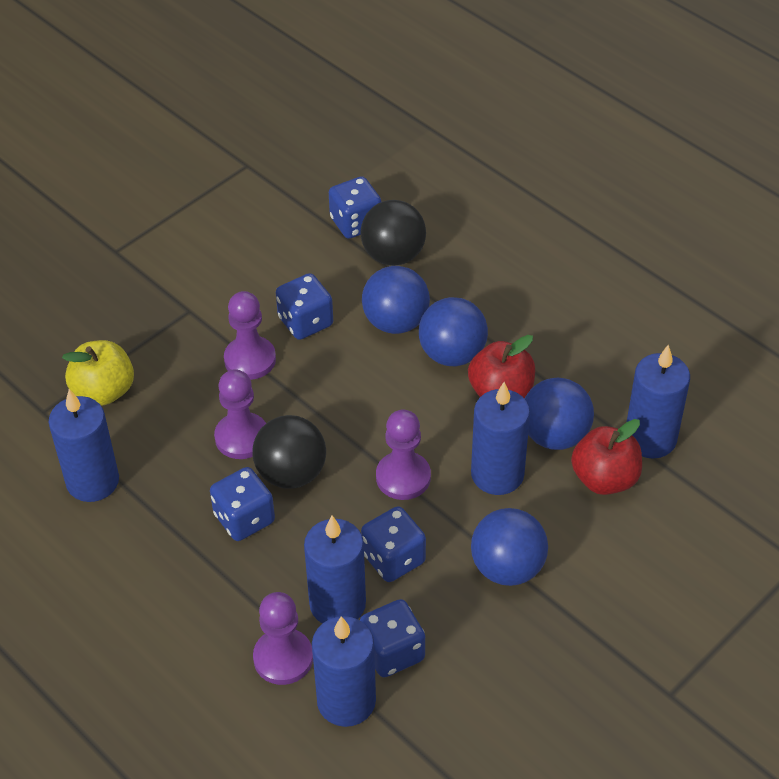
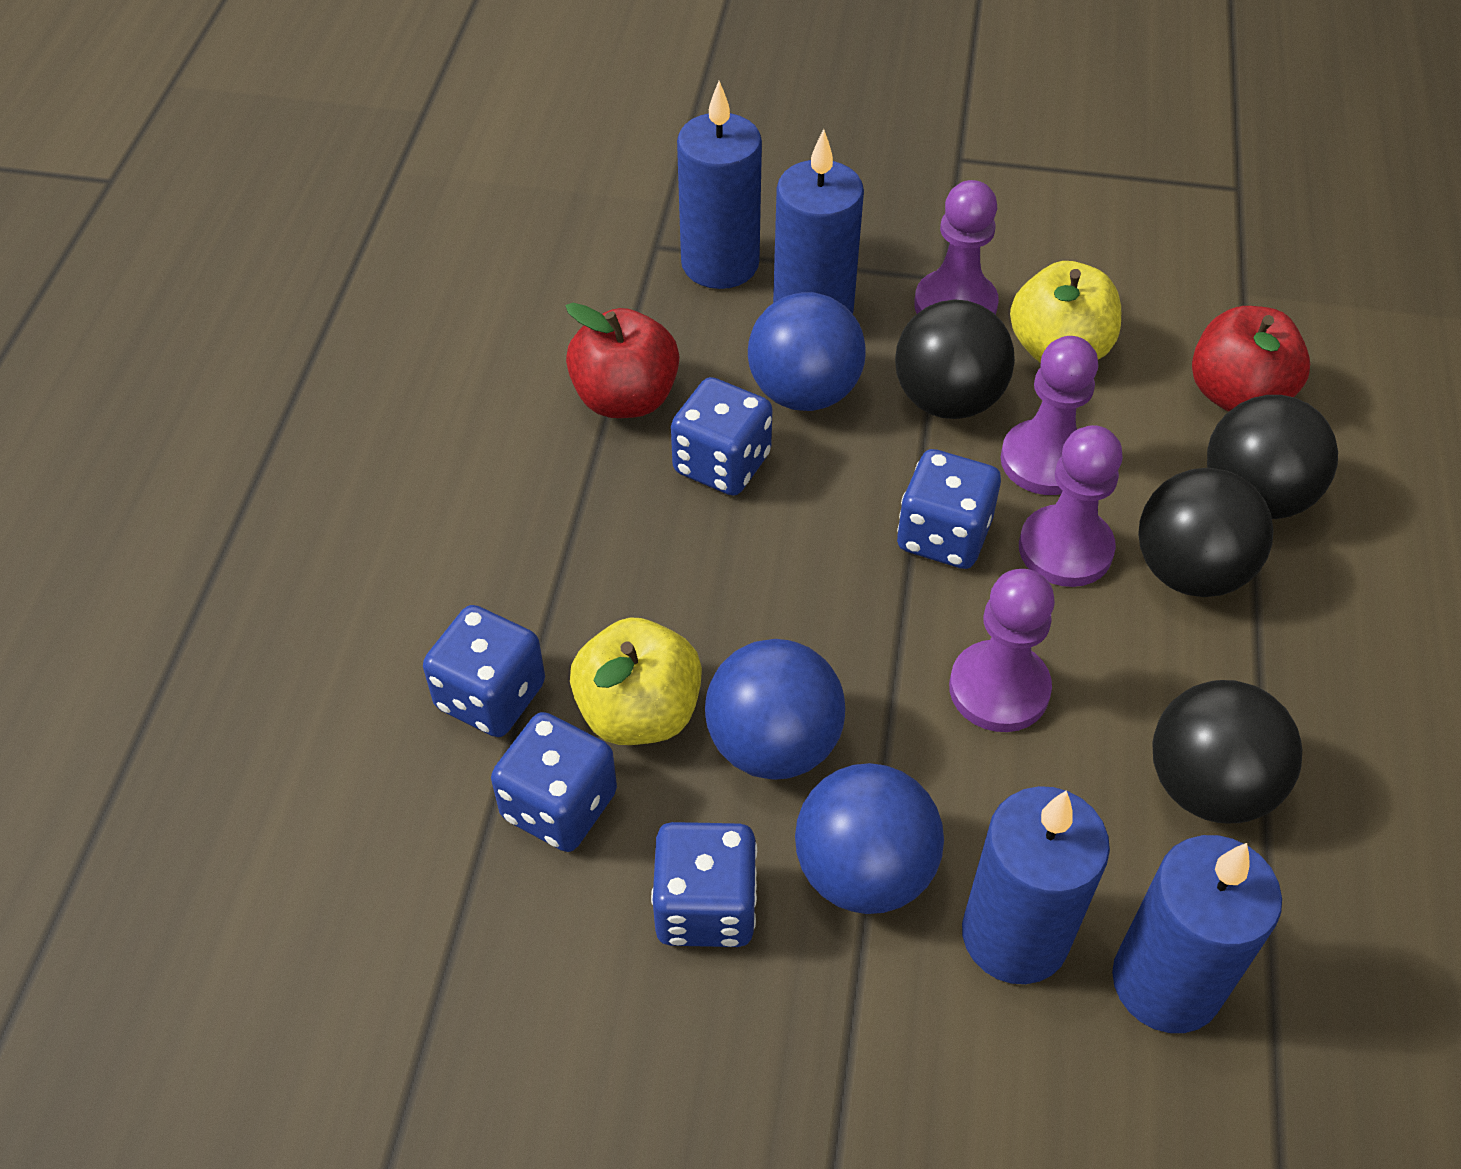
black ball: 2 -> 4
blue ball: 4 -> 3
blue candle: 5 -> 4
yellow apple: 1 -> 2

